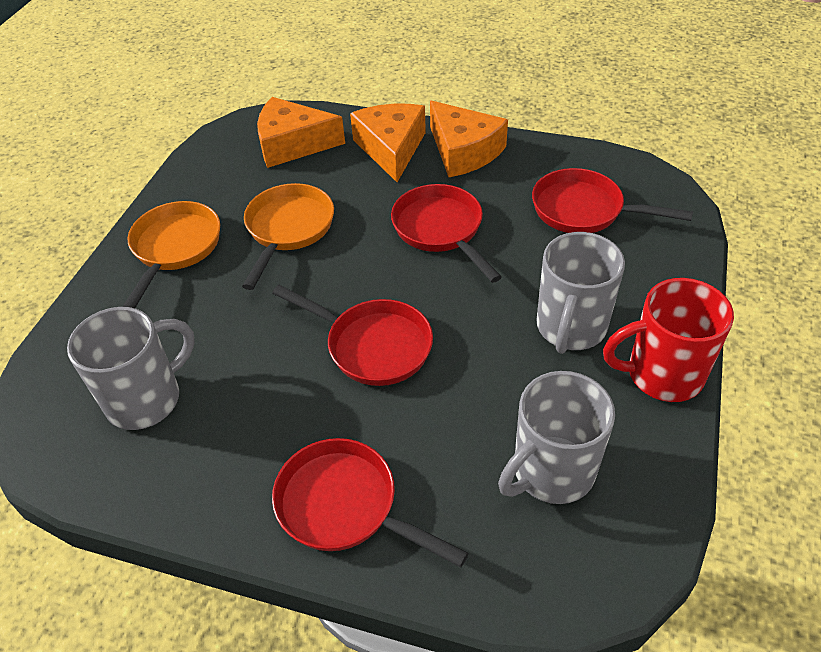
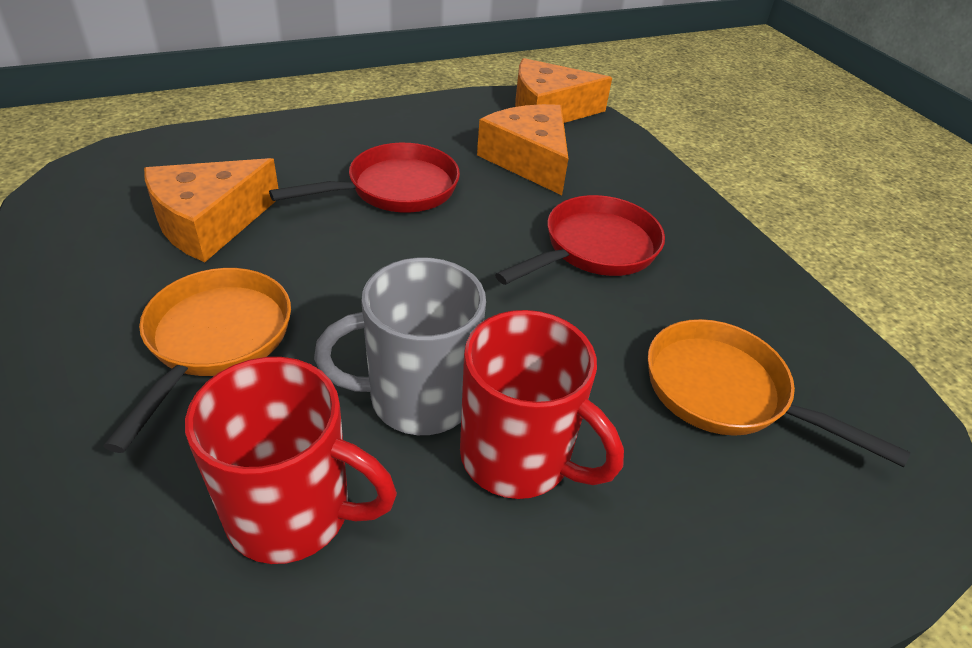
grey mug: 3 -> 1
red mug: 1 -> 2
red pan: 4 -> 2

